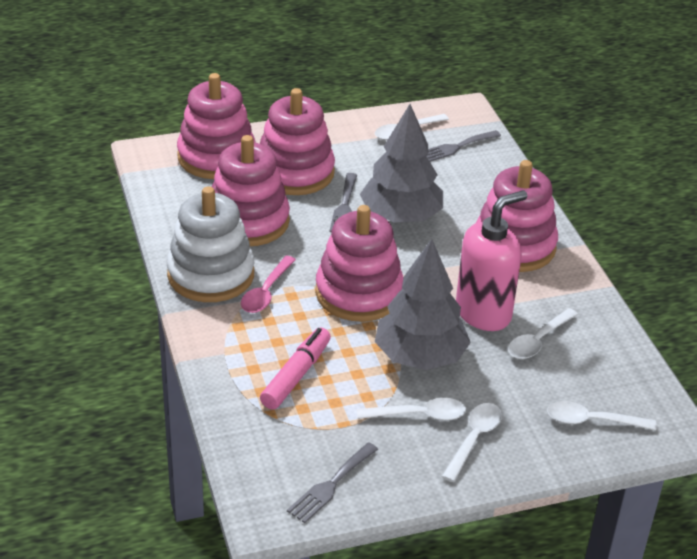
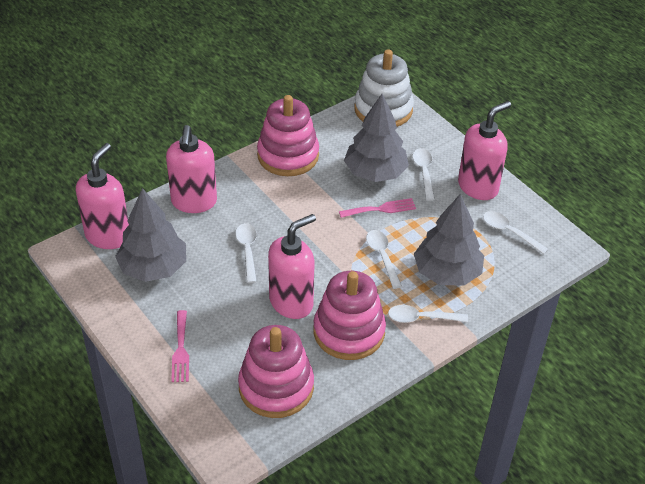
grey fork: 3 -> 0
grey tree: 2 -> 3
pink fork: 0 -> 2
pink marker: 1 -> 0
pink soap dispenser: 1 -> 4
pink spoon: 1 -> 0
pink stacking toy: 5 -> 3

